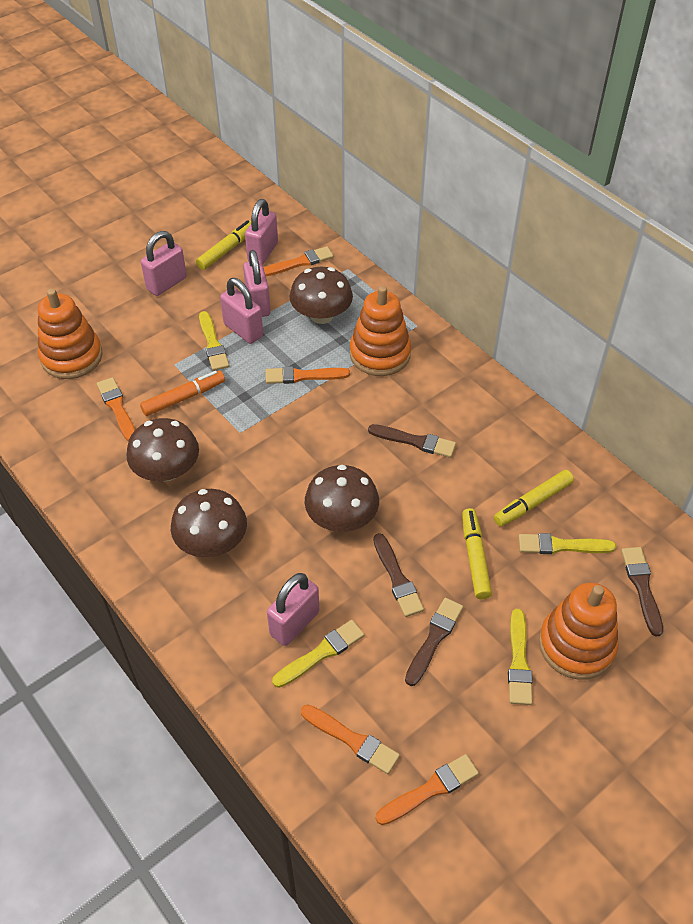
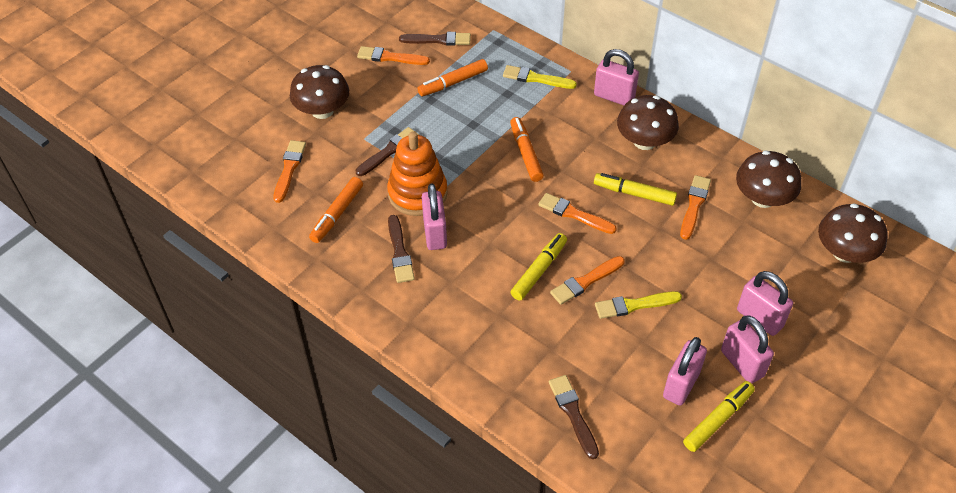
orange marker: 1 -> 3
orange stacking toy: 3 -> 1
yellow brush: 4 -> 2

